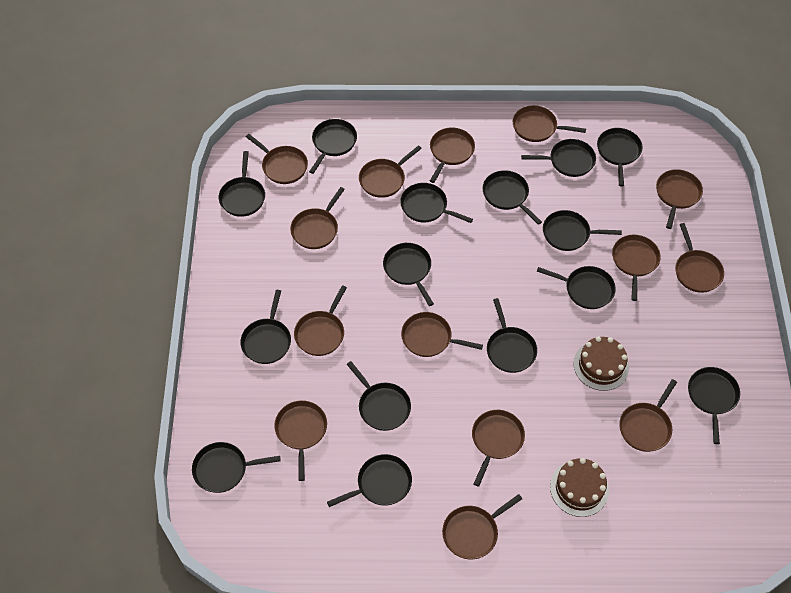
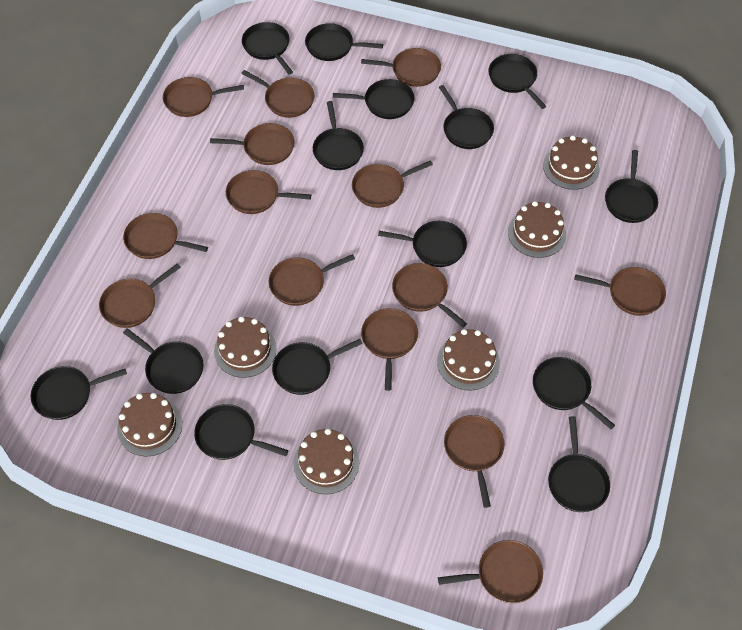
black pan: 15 -> 14
brown cake: 2 -> 6

